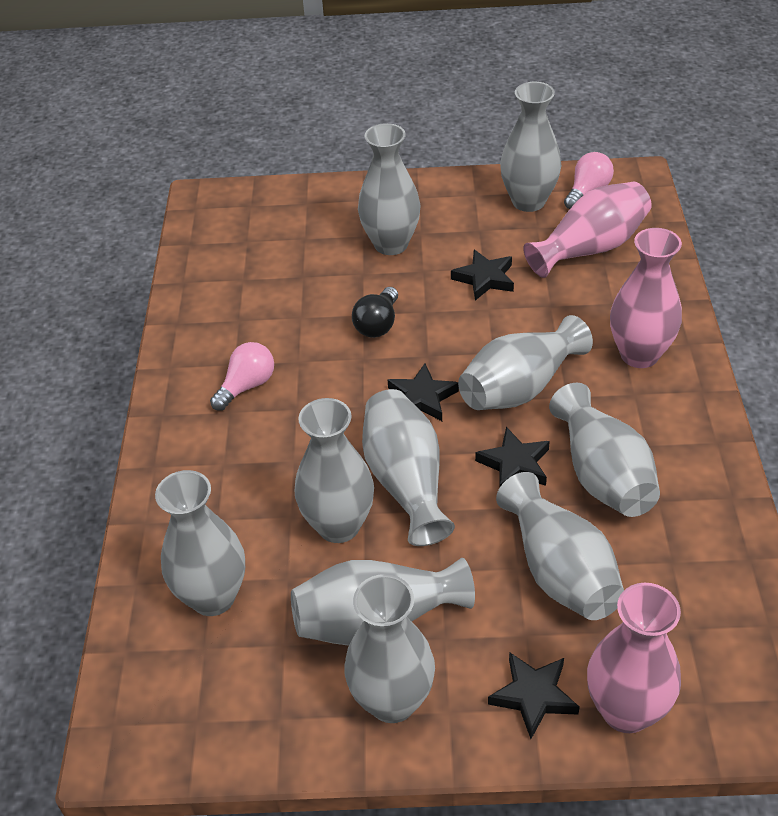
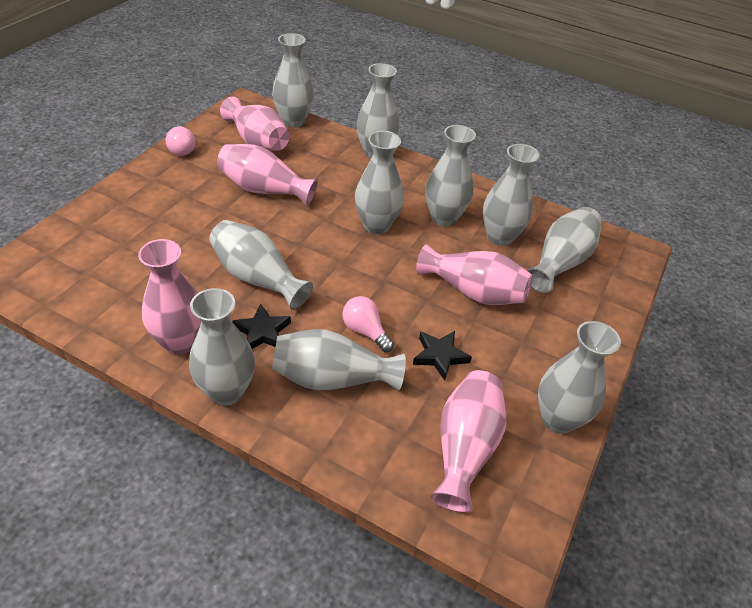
black light bulb: 1 -> 0
black star: 4 -> 2
pink vase: 3 -> 5

